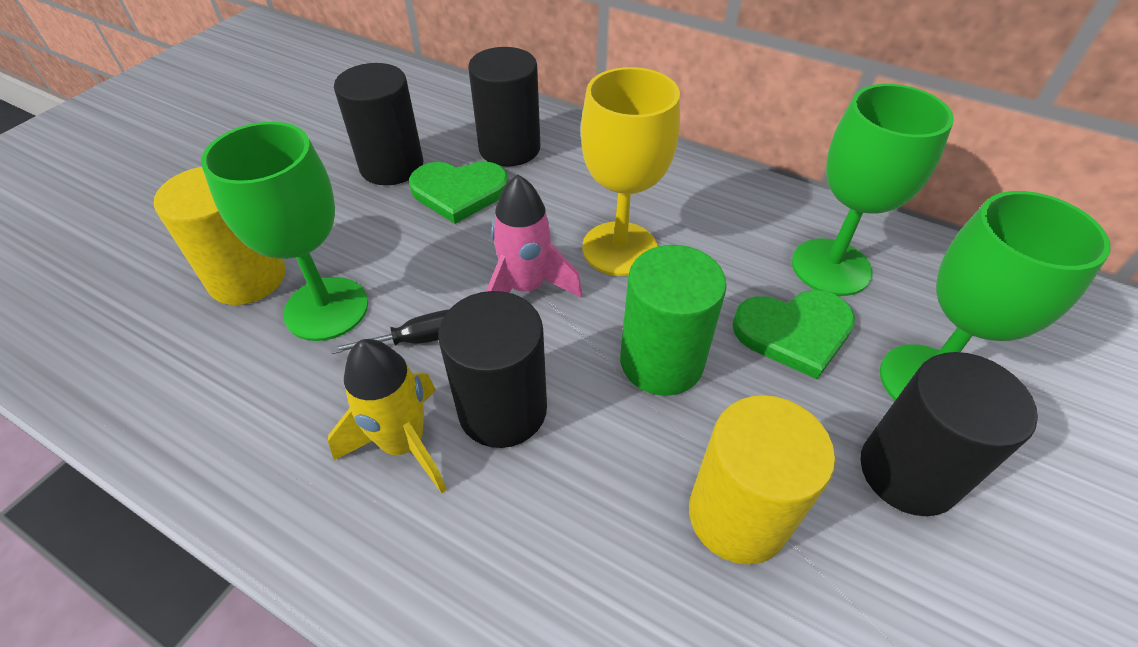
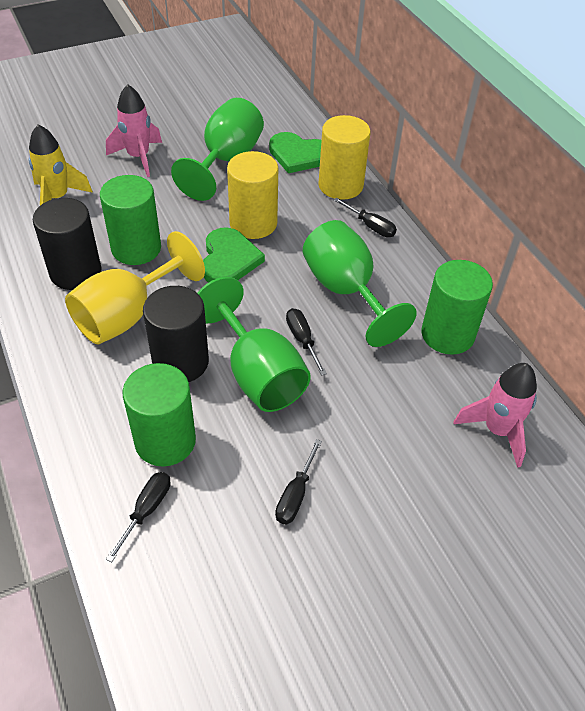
black cylinder: 4 -> 2
black screwdriver: 1 -> 4
green cylinder: 1 -> 3
pink rocket: 1 -> 2

